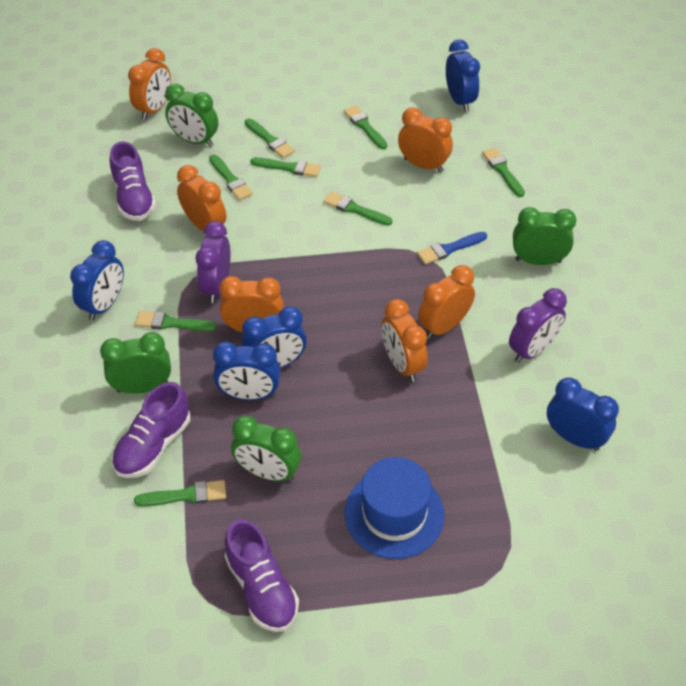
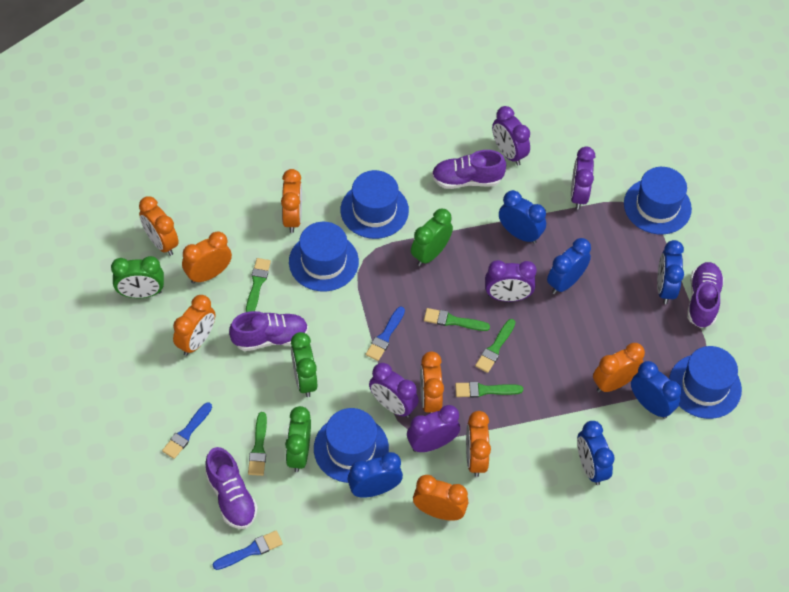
blue brush: 1 -> 3
blue clock: 5 -> 6
blue hat: 1 -> 5
green brush: 8 -> 5
orange clock: 6 -> 8
purple clock: 2 -> 5
purple shoe: 3 -> 4

